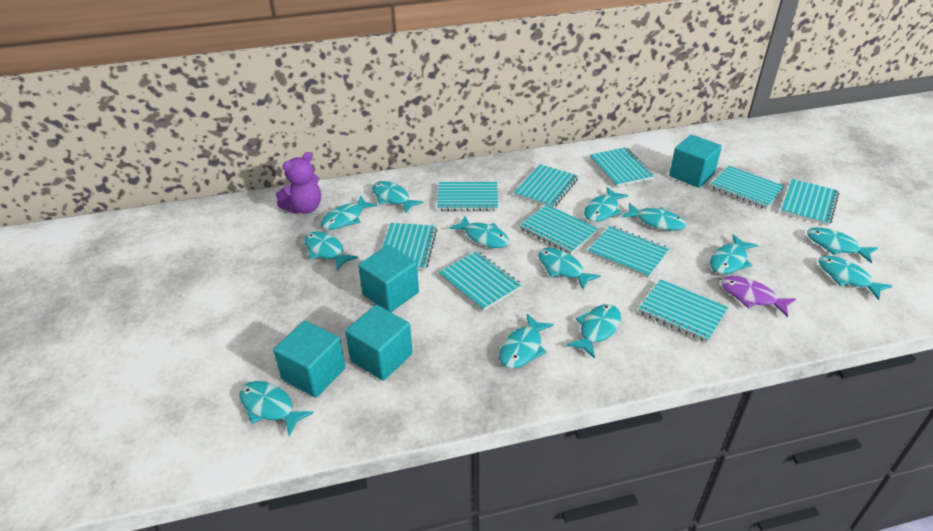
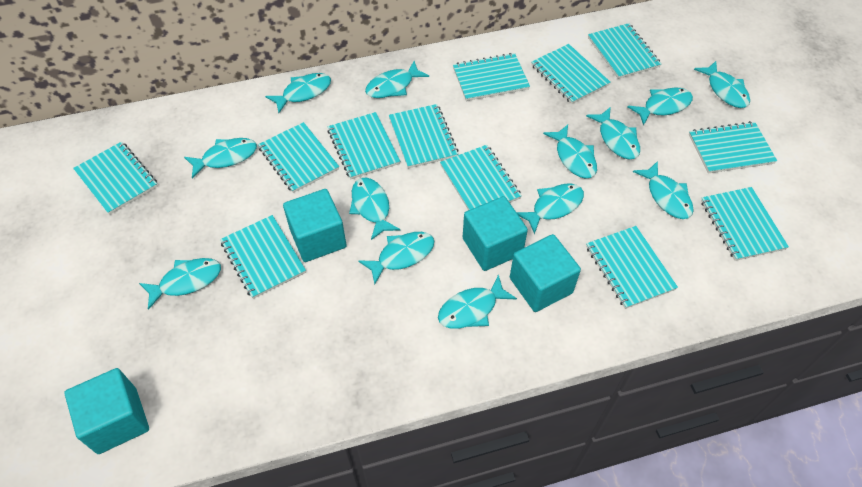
purple fish: 1 -> 0
purple teddy bear: 1 -> 0
turquoise notebook: 10 -> 12

